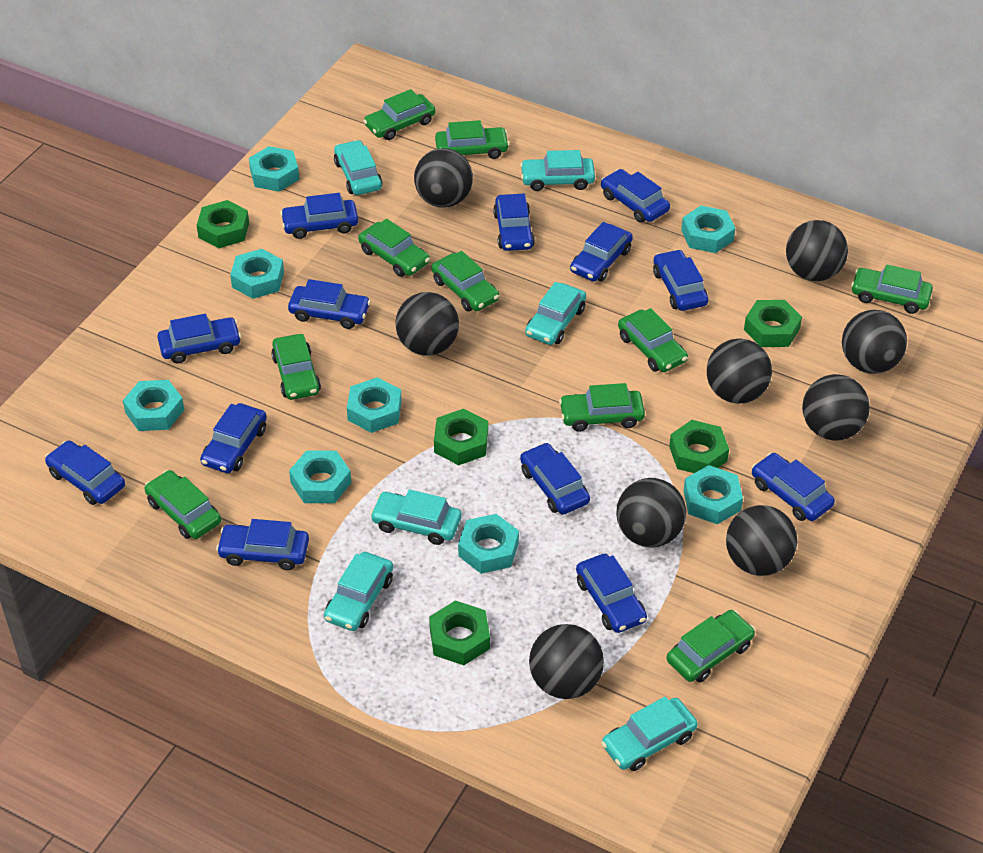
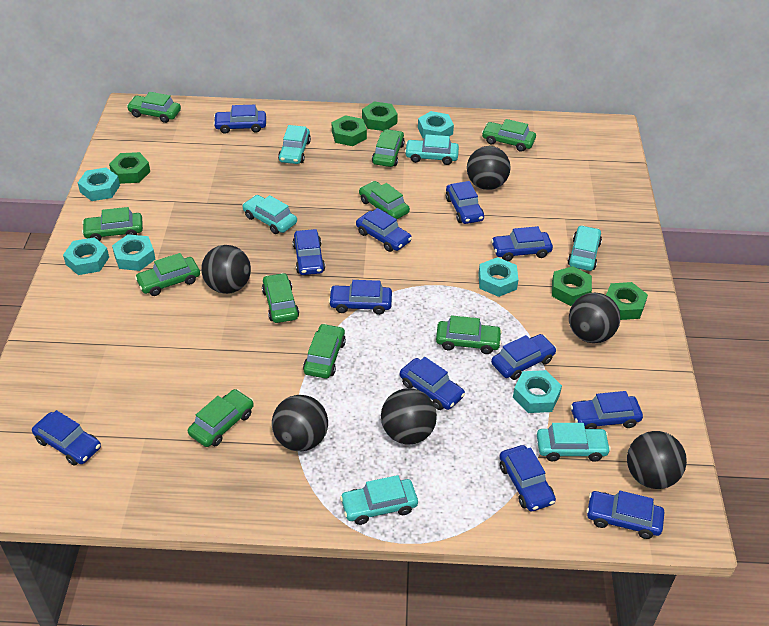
black ball: 9 -> 6
blue car: 13 -> 12
turquoise nut: 8 -> 6

